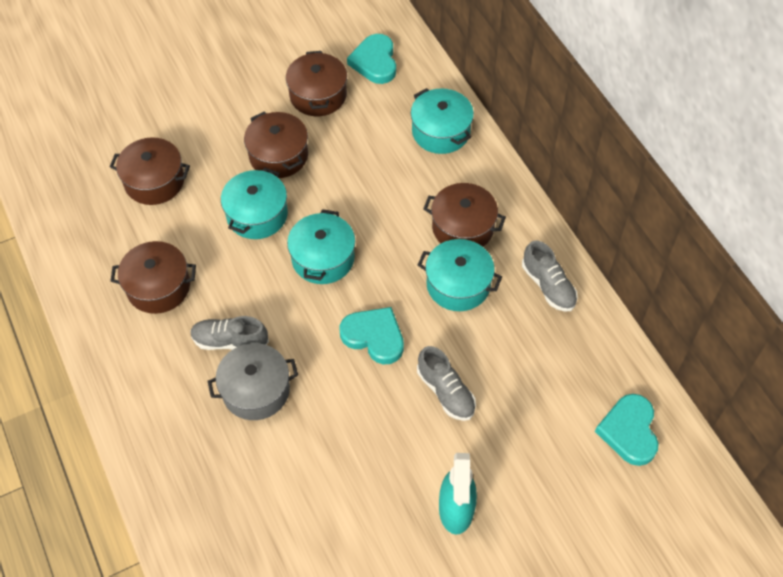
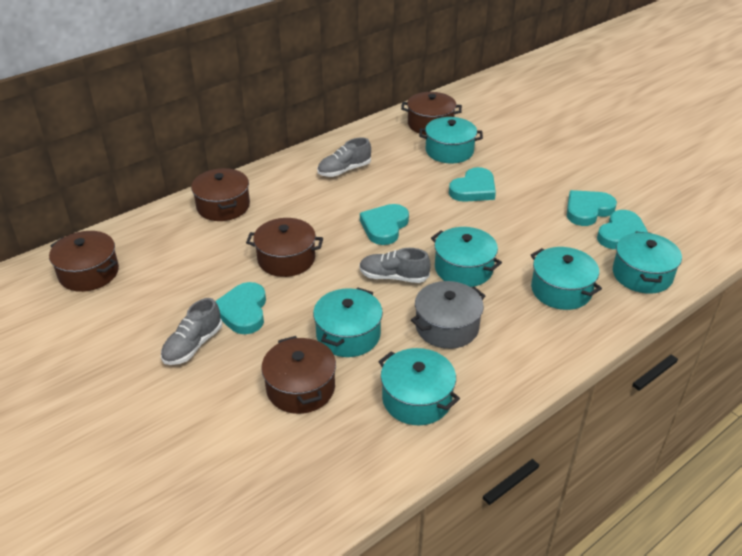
turquoise heart: 3 -> 5
turquoise pot: 4 -> 6
turquoise spray bottle: 1 -> 0

